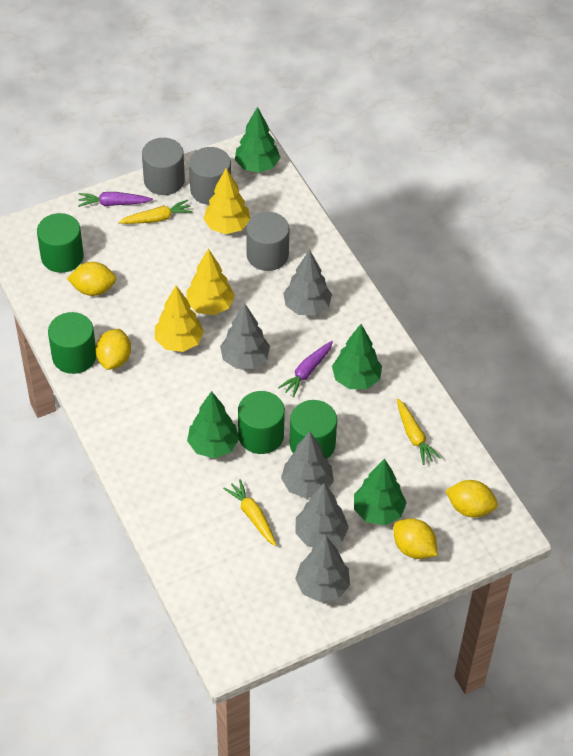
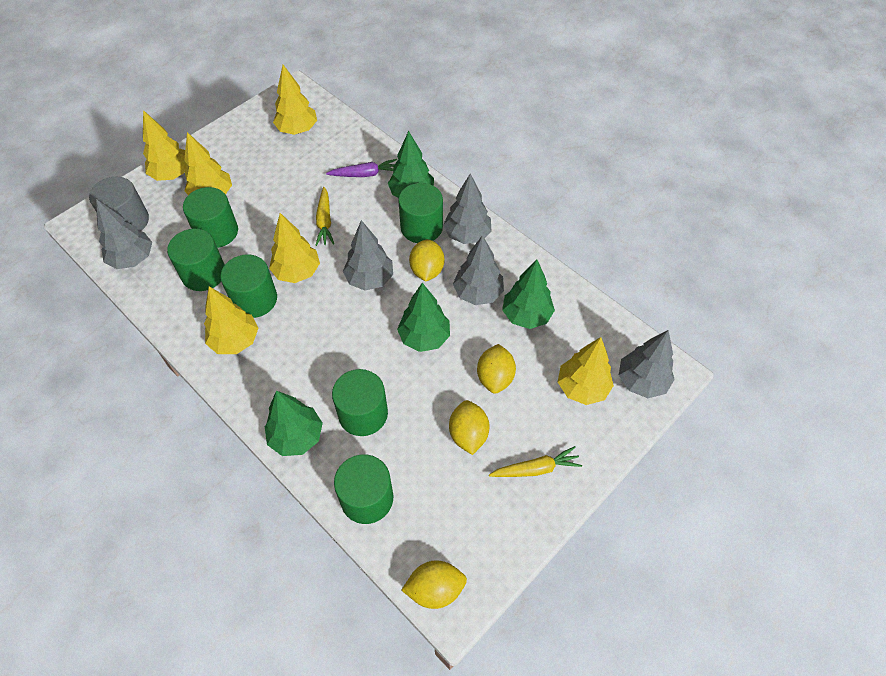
green cylinder: 4 -> 6
grey cylinder: 3 -> 1
purple carrot: 2 -> 1
yellow carrot: 3 -> 2
yellow tree: 3 -> 6

